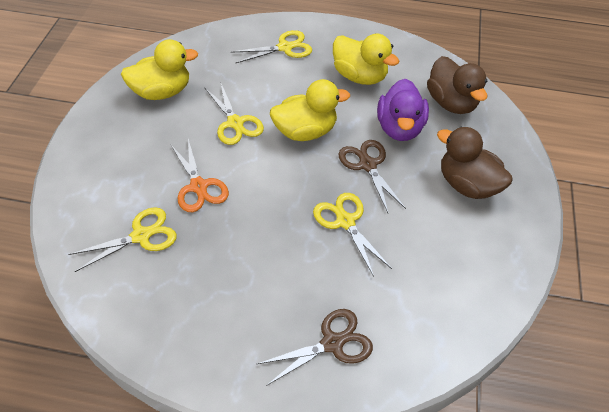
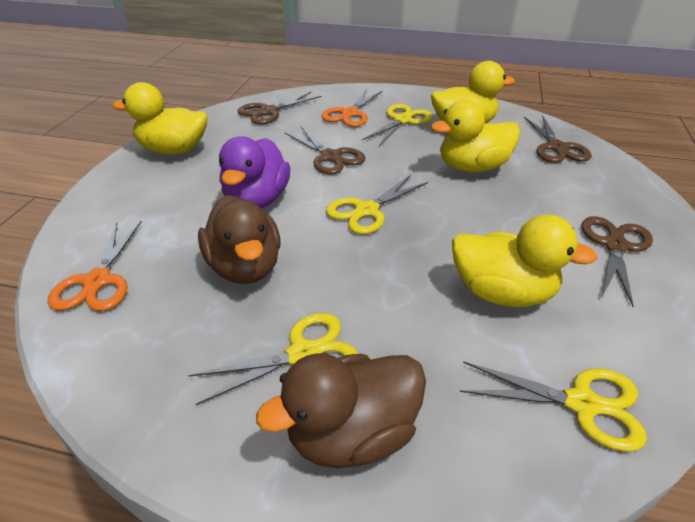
brown scissors: 2 -> 4
orange scissors: 1 -> 2
yellow duck: 3 -> 4

